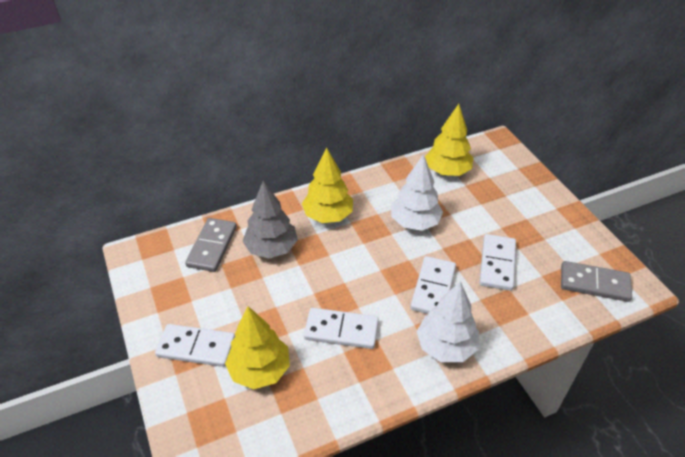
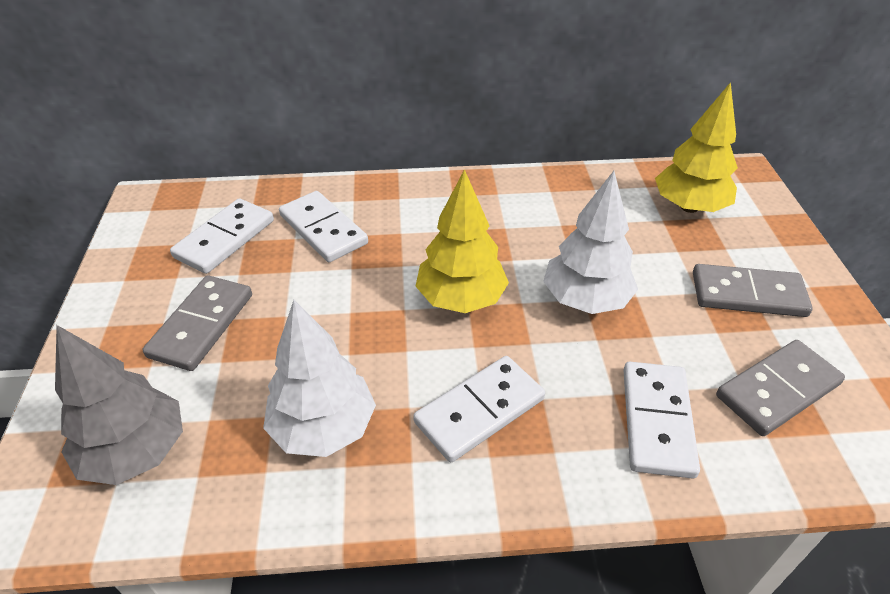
grey domino: 2 -> 3
yellow tree: 3 -> 2

